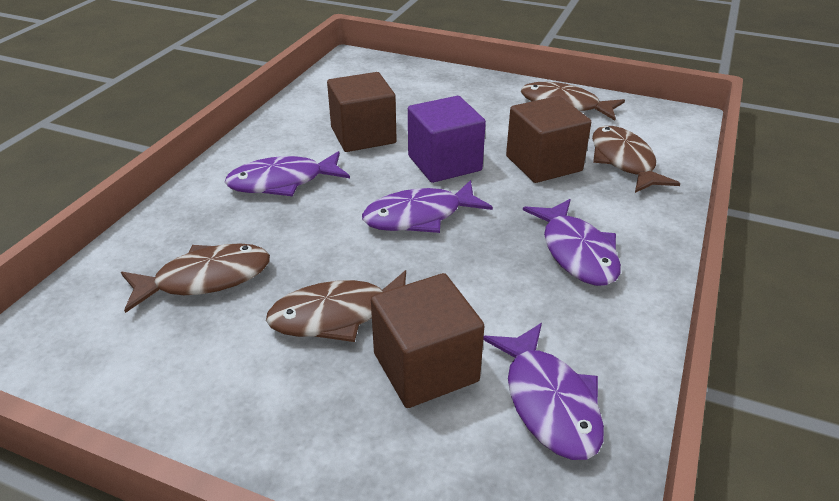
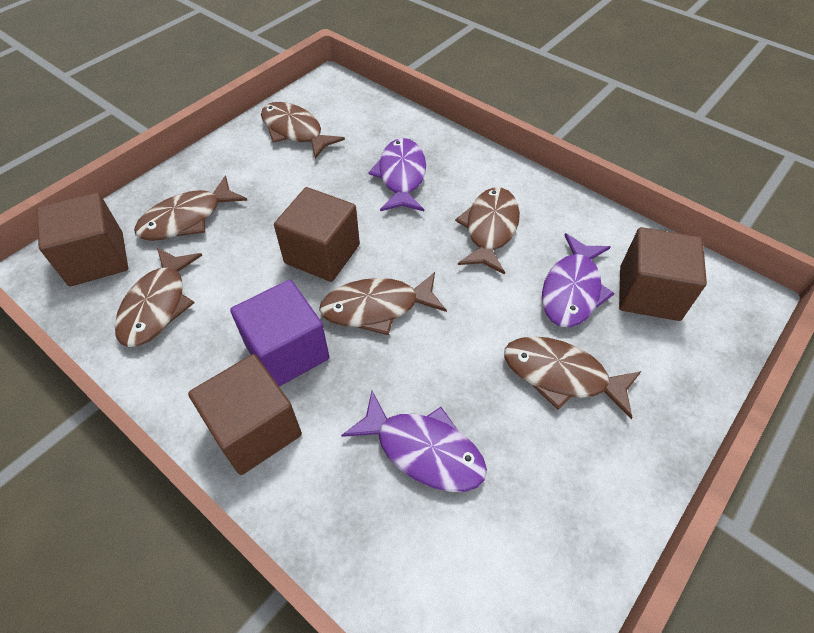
brown cube: 3 -> 4
brown fish: 4 -> 6
purple fish: 4 -> 3

